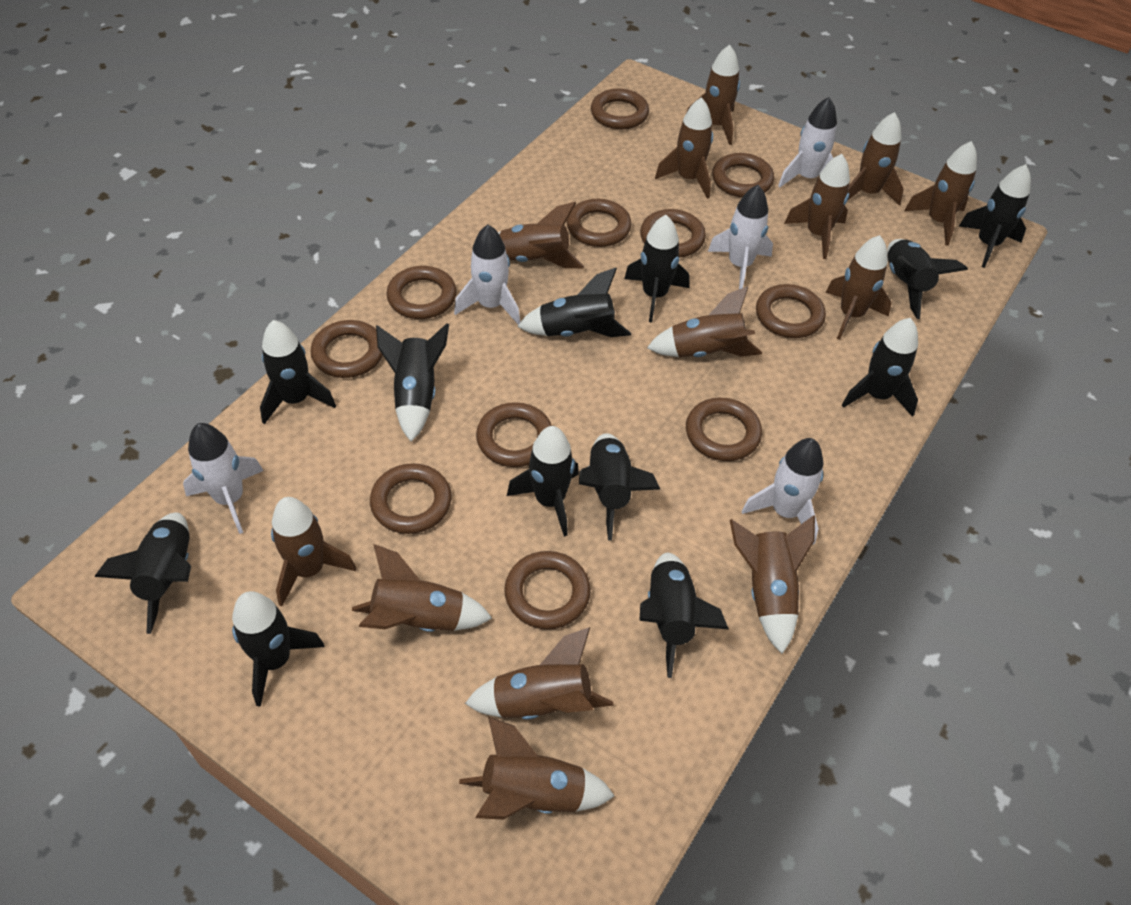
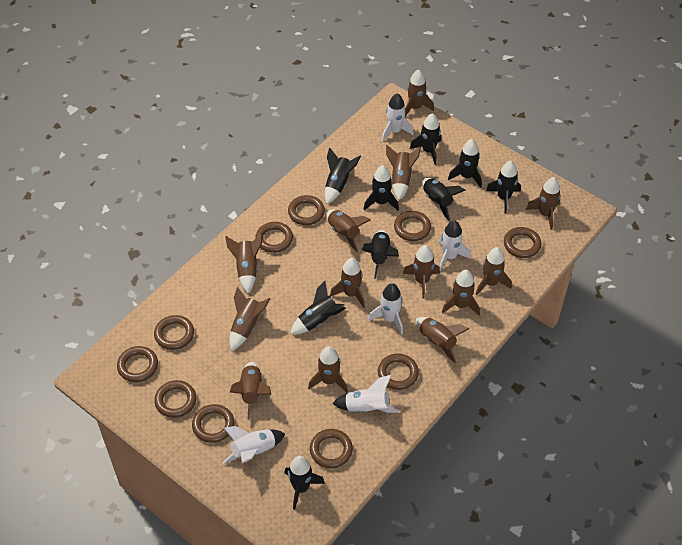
black rocket: 12 -> 9
brown ring: 11 -> 10

